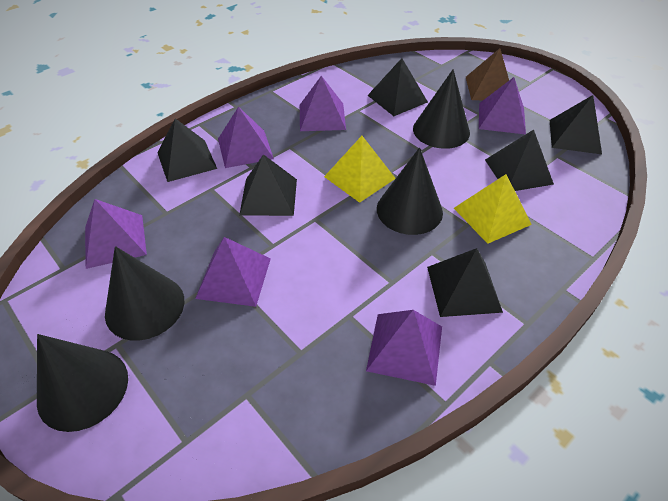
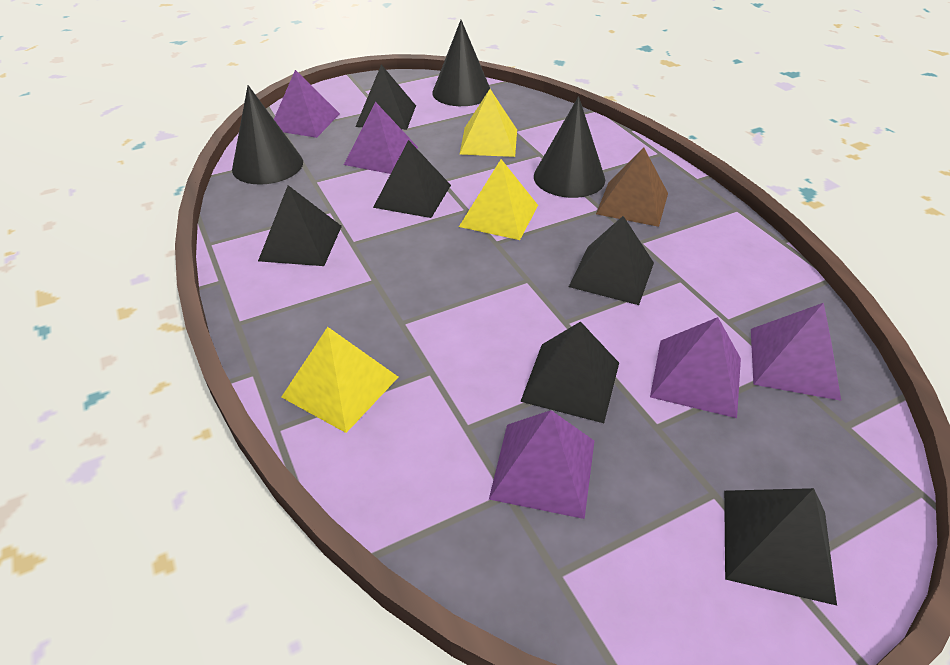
black cone: 4 -> 3
purple pyramid: 6 -> 5
yellow pyramid: 2 -> 3

